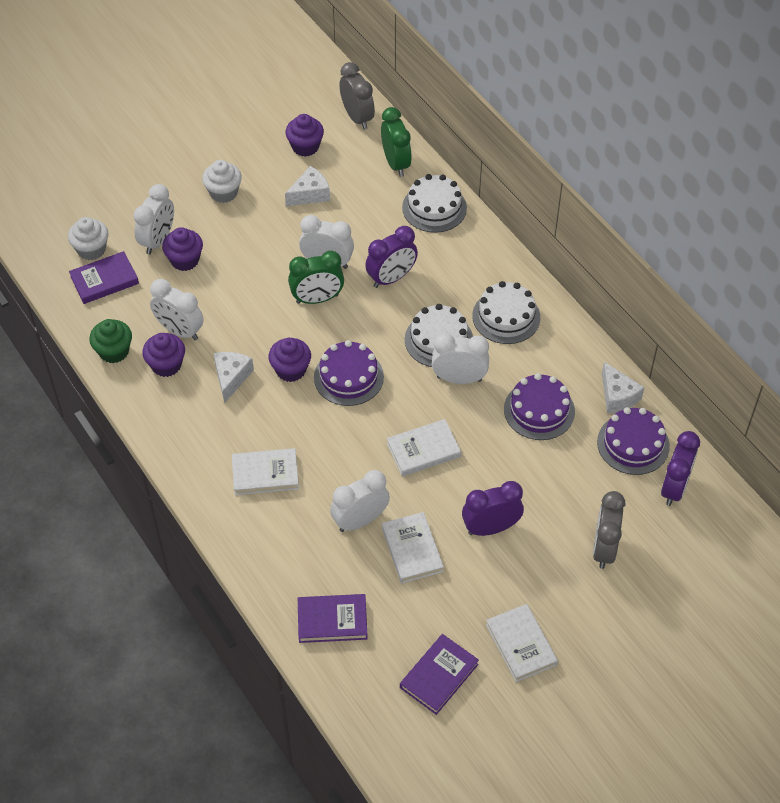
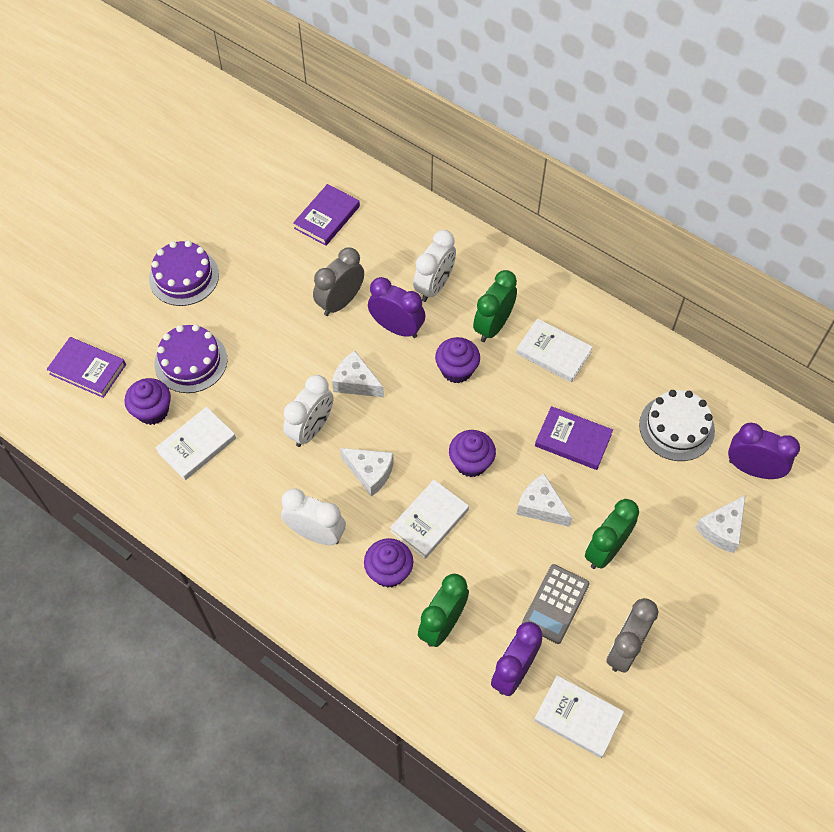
green clock: 2 -> 3
green cupcake: 1 -> 0
grey calculator: 0 -> 1
purple cake: 3 -> 2
white cake: 3 -> 1
white cheese: 3 -> 4
white clock: 5 -> 3
white cupcake: 2 -> 0

